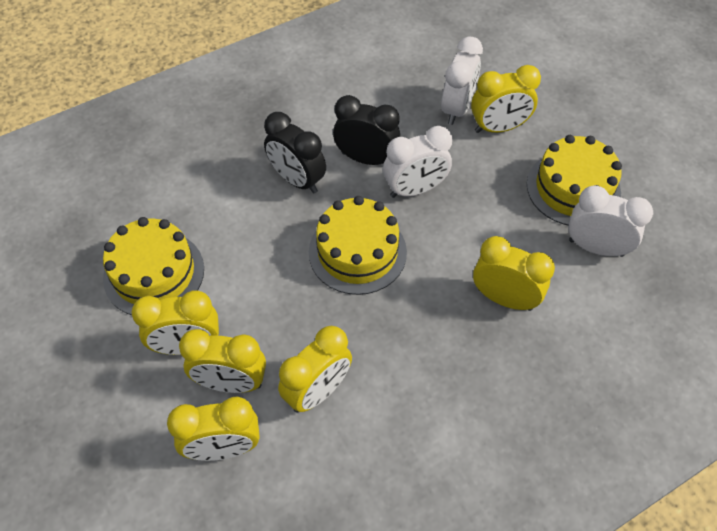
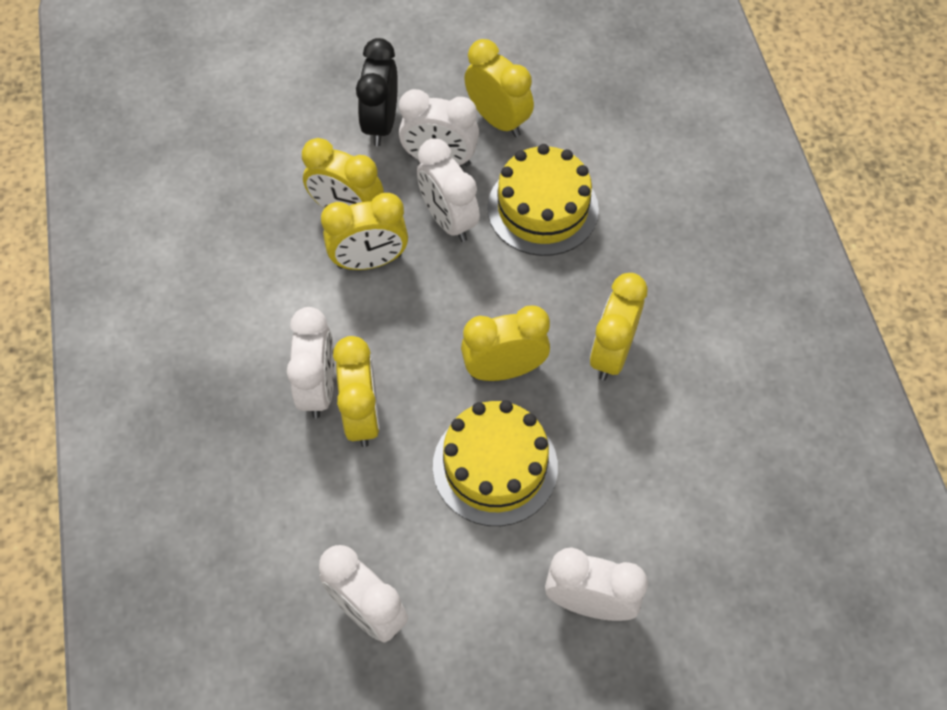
black clock: 2 -> 1
white clock: 3 -> 5
yellow cake: 3 -> 2

